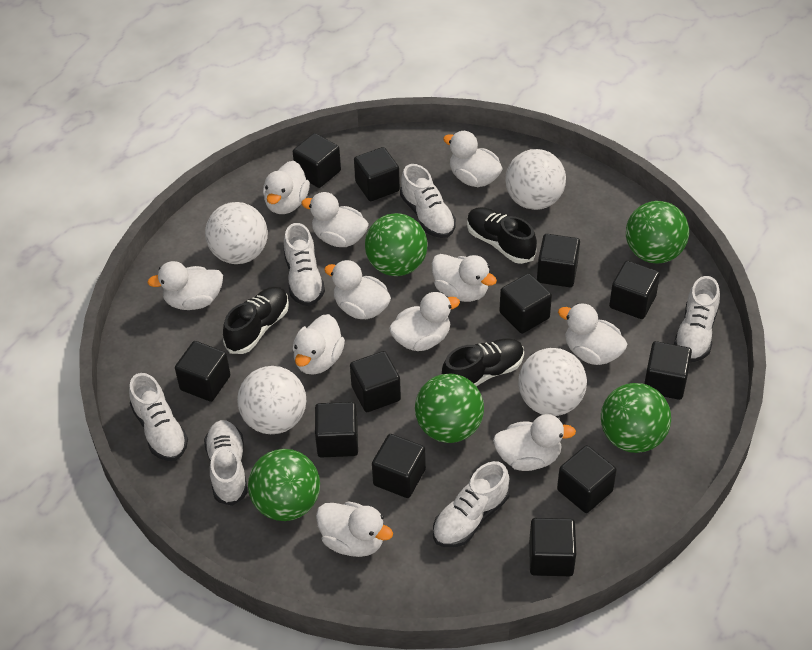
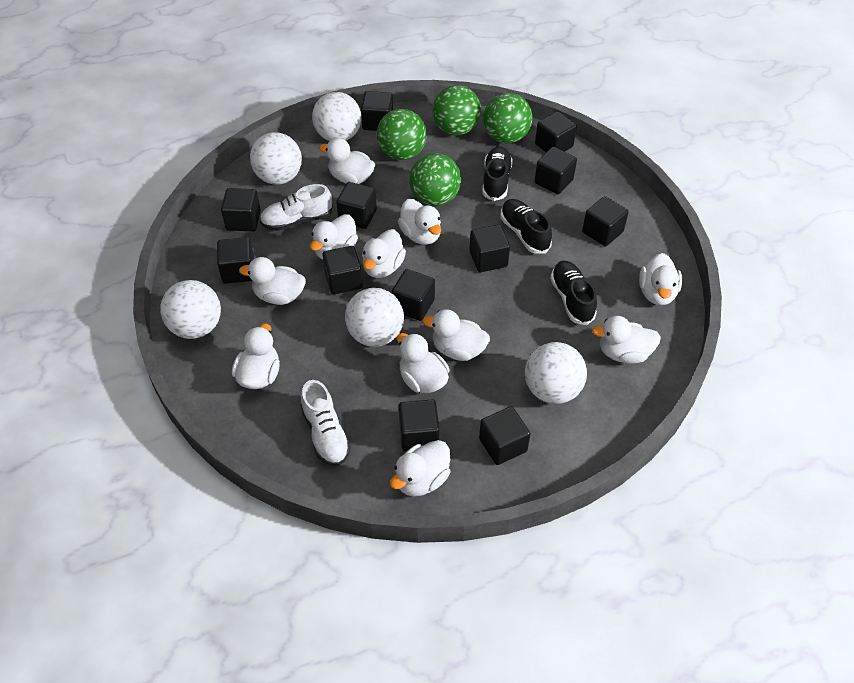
green ball: 5 -> 4
white ball: 4 -> 5
white shoe: 6 -> 2

